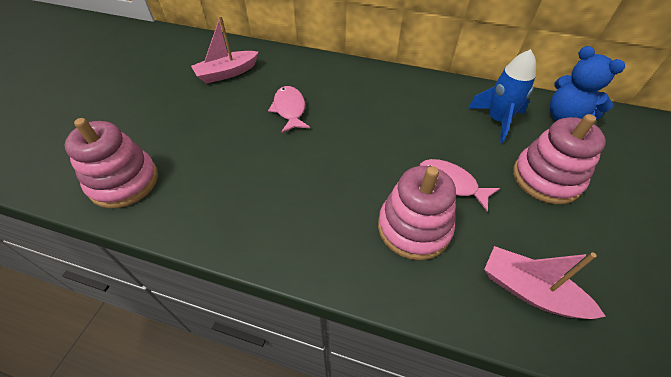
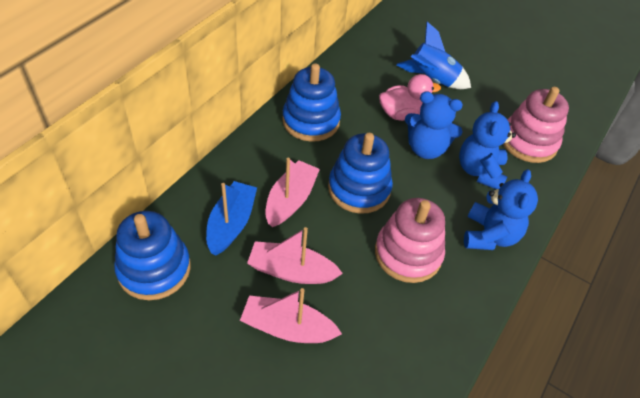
blue boat: 0 -> 1
blue stacking toy: 0 -> 3
blue teddy bear: 1 -> 3
pink boat: 2 -> 3
pink duck: 0 -> 1
pink fish: 2 -> 0
pink stacking toy: 3 -> 2

